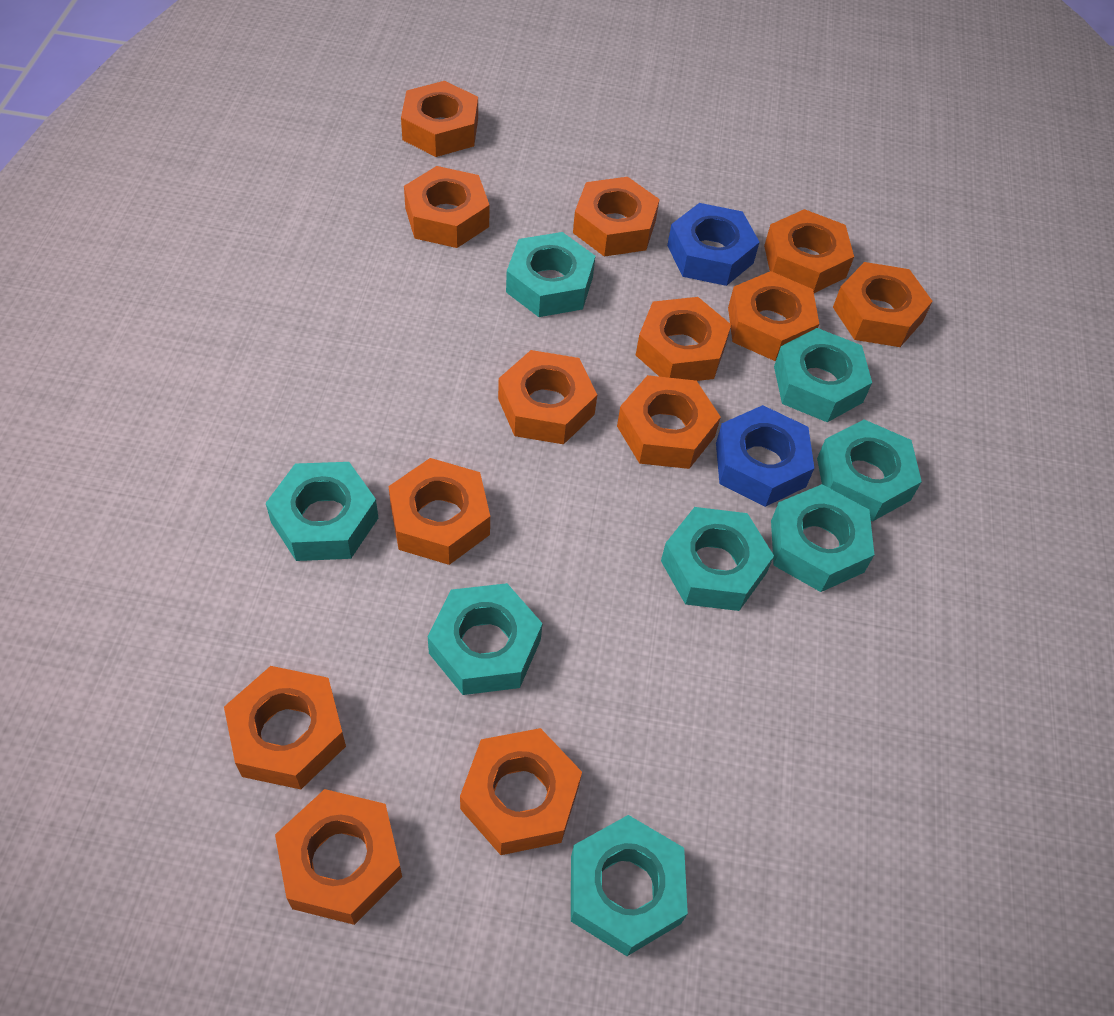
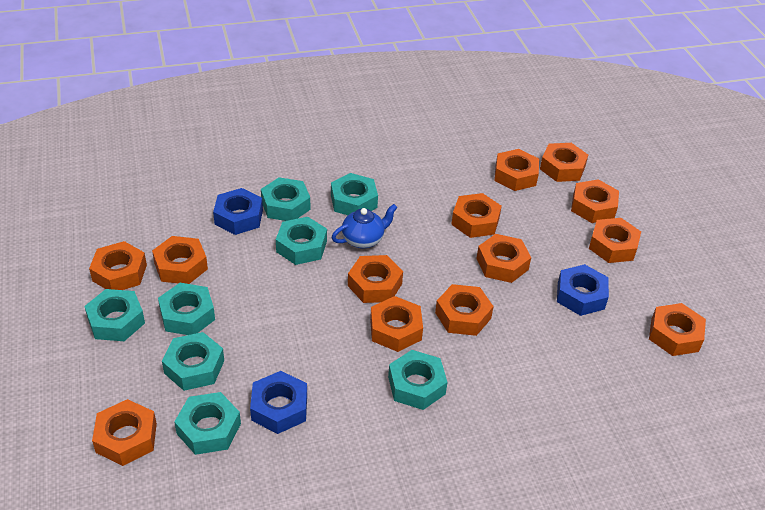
blue nut: 2 -> 3
blue teapot: 0 -> 1

